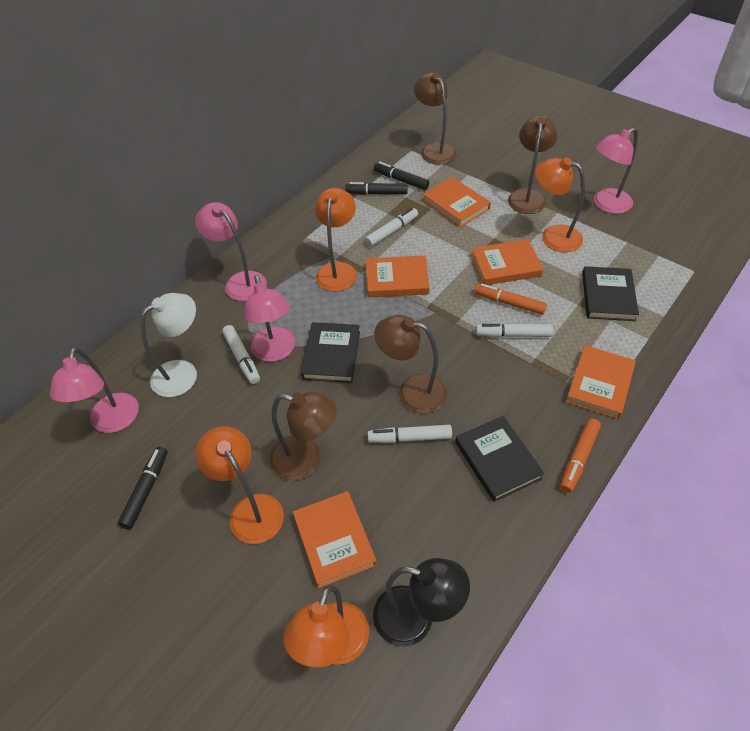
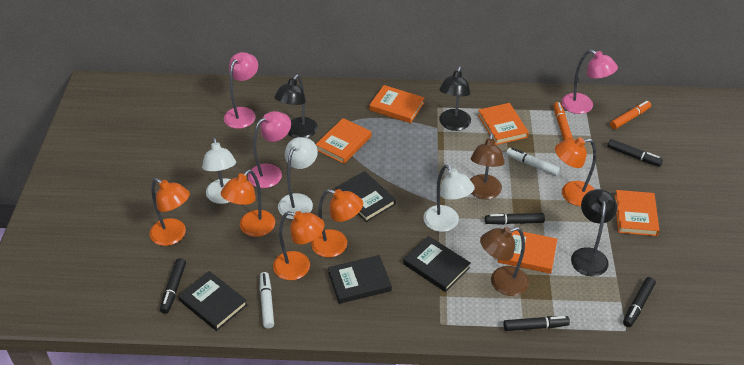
black book: 3 -> 4
black lamp: 1 -> 3
black marker: 3 -> 5
brown lamp: 4 -> 2
orange lamp: 4 -> 5
pink lamp: 4 -> 3
white lamp: 1 -> 3
white marker: 4 -> 2

